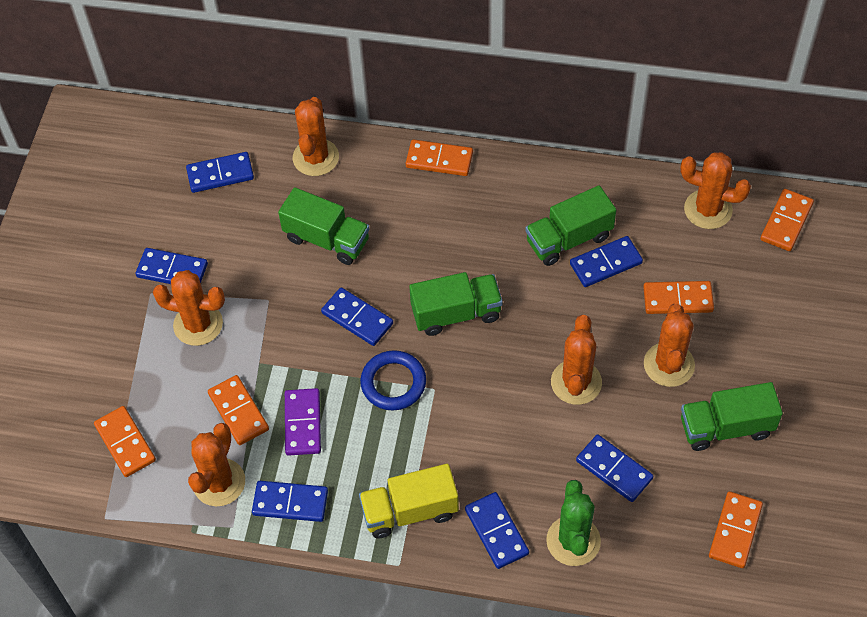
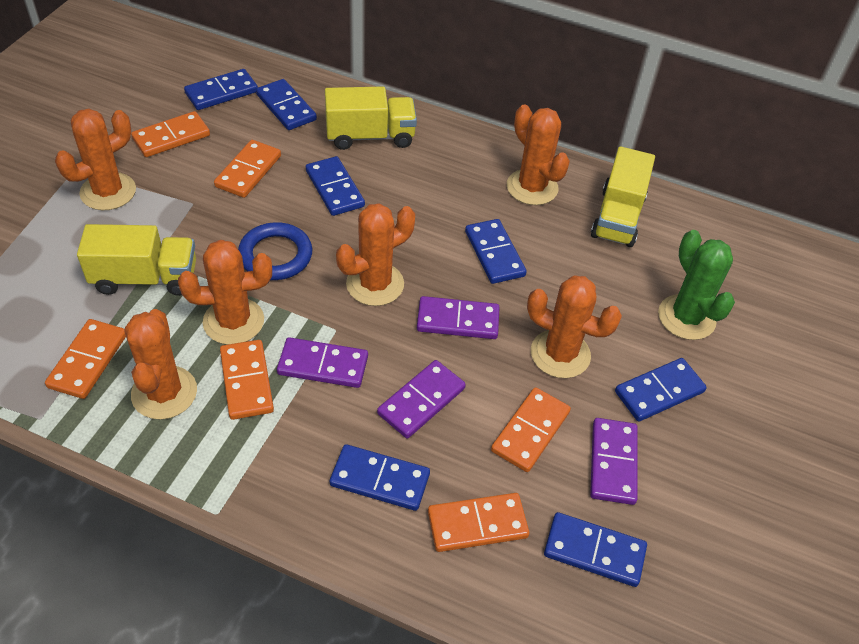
green truck: 4 -> 0
purple domino: 1 -> 4
yellow truck: 1 -> 3

